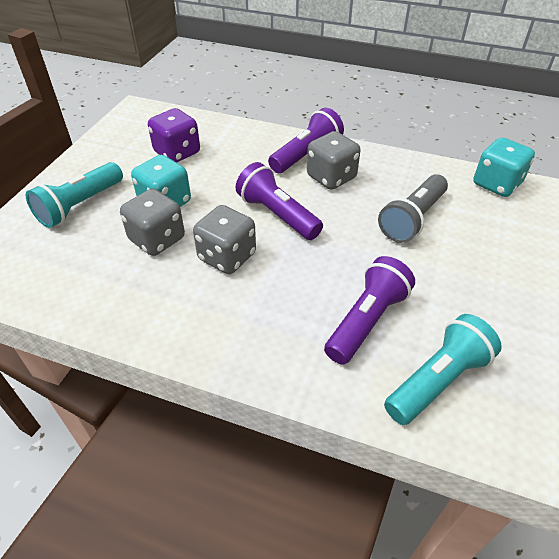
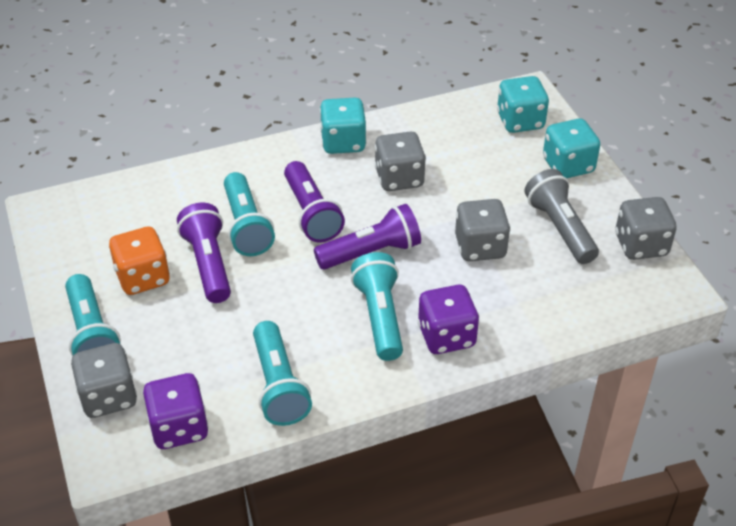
grey dice: 3 -> 4
orange dice: 0 -> 1
purple dice: 1 -> 2
turquoise dice: 2 -> 3
turquoise flashlight: 2 -> 4

